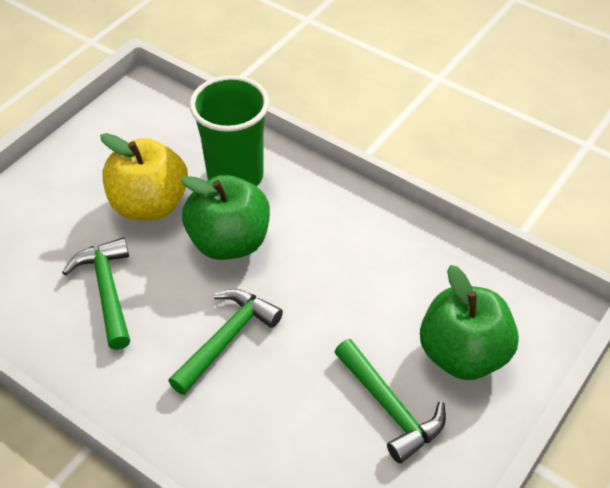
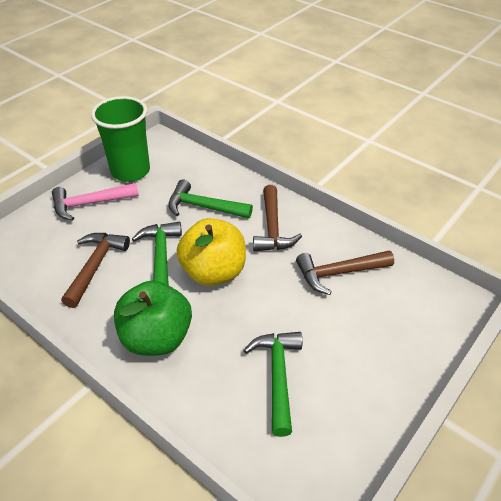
brown hammer: 0 -> 3
green apple: 2 -> 1
pink hammer: 0 -> 1

